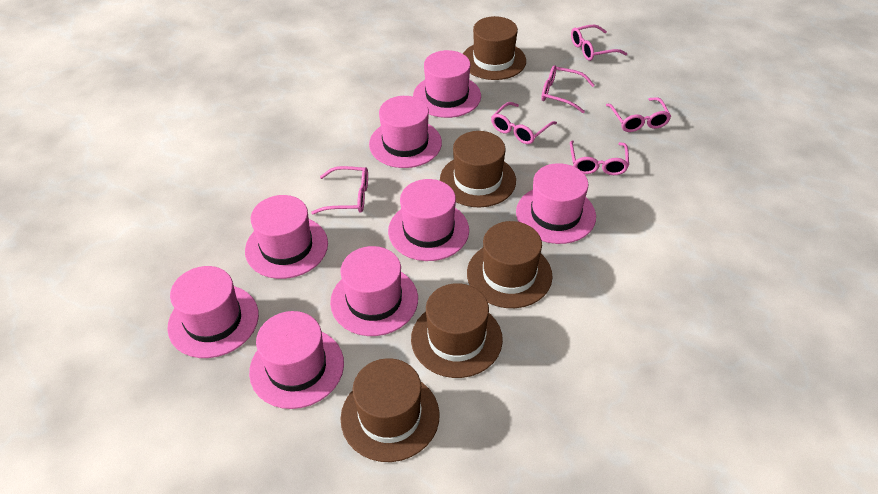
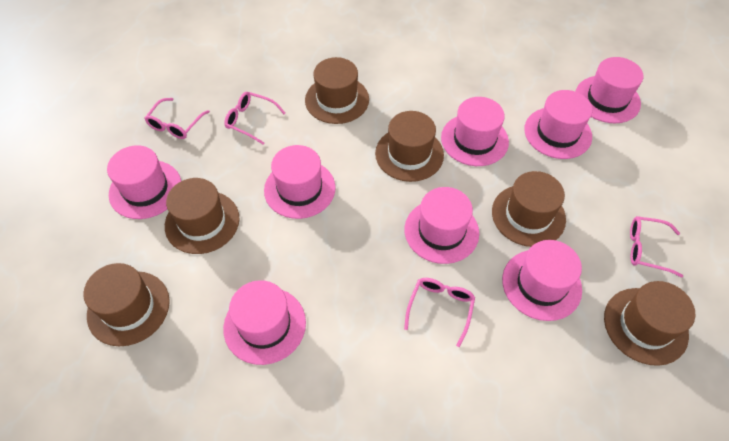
brown hat: 5 -> 6
pink glasses: 6 -> 4

